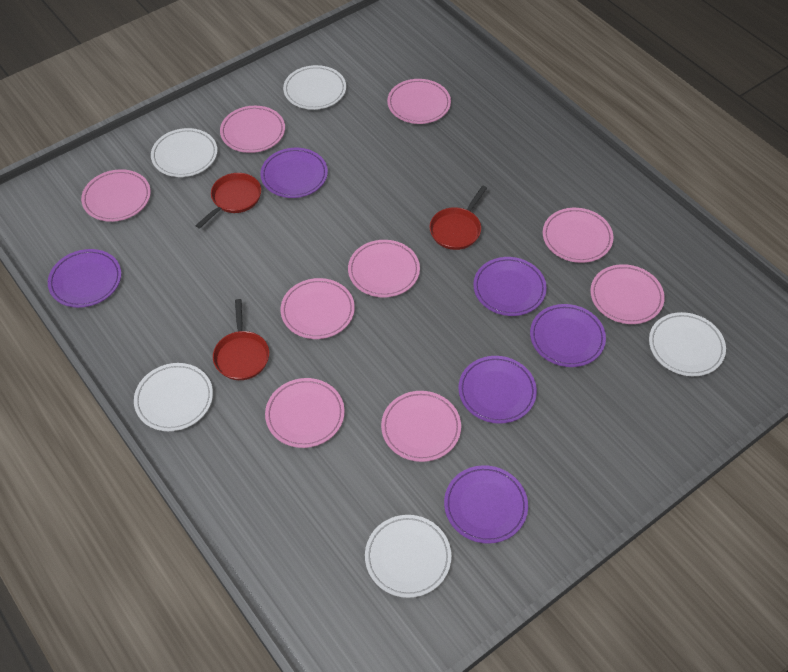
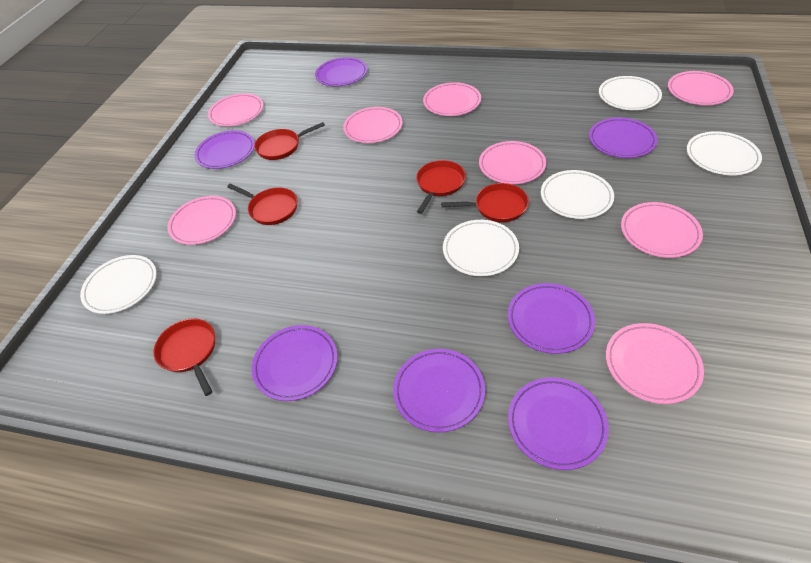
pink plate: 9 -> 8
purple plate: 6 -> 7
red pan: 3 -> 5

